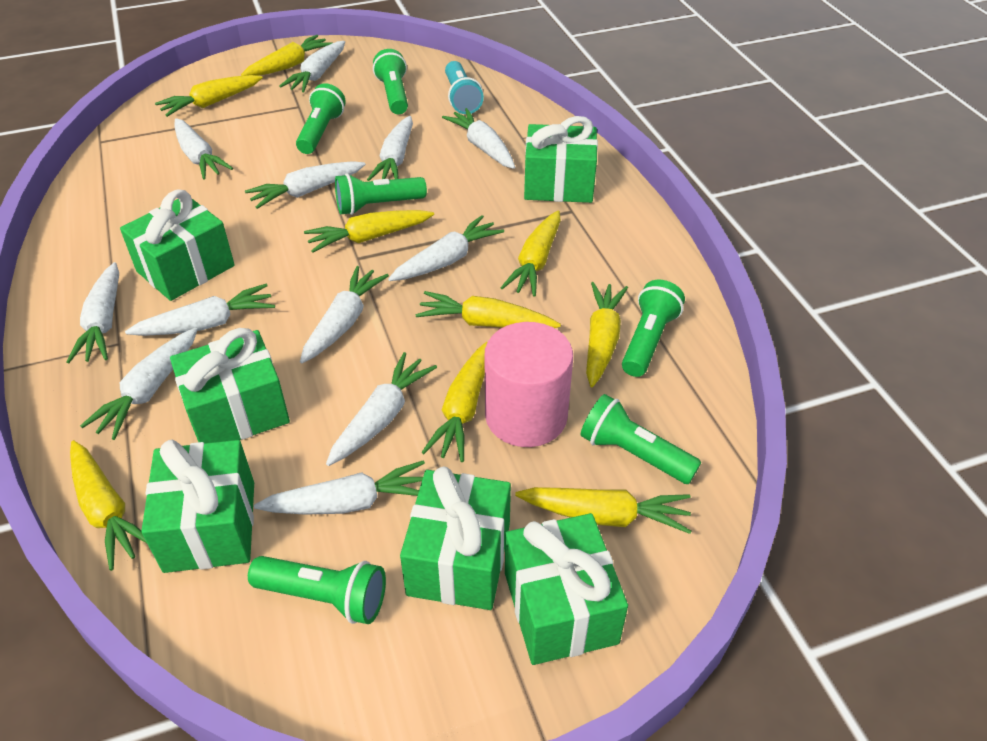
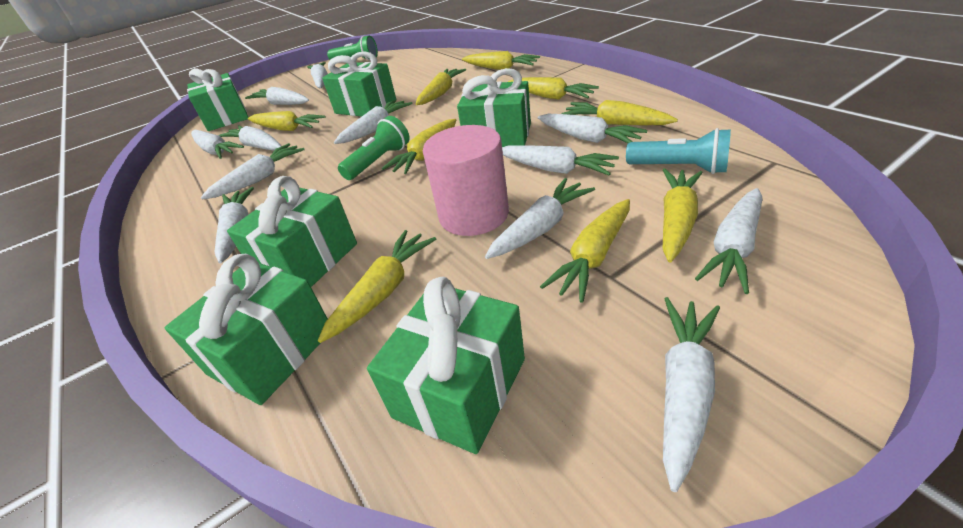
green flashlight: 6 -> 2

